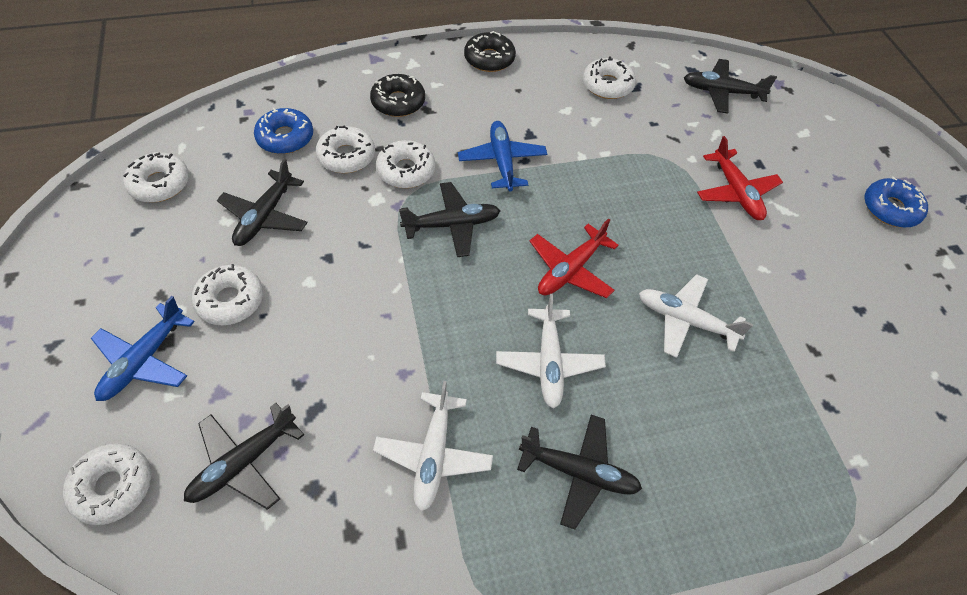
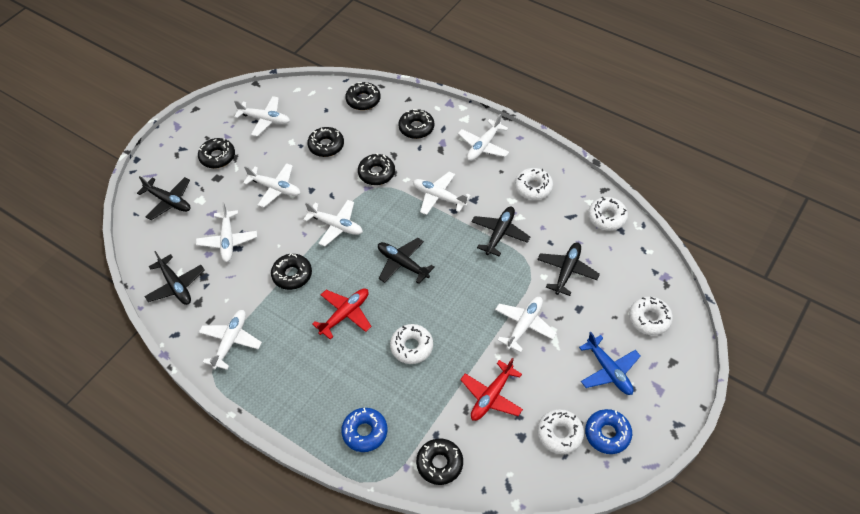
black donut: 2 -> 7
blue plane: 2 -> 1
white donut: 6 -> 5
white plane: 3 -> 8

